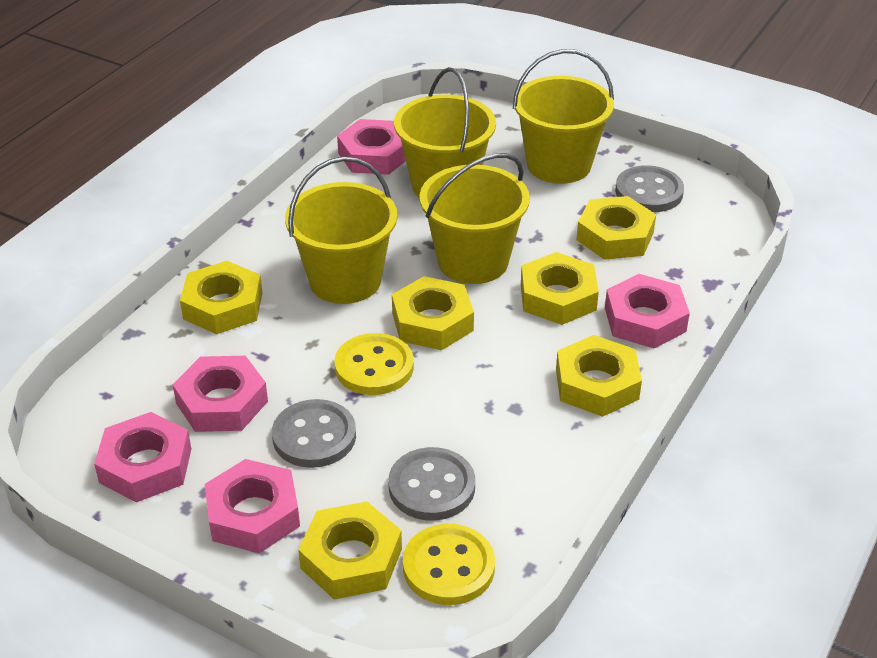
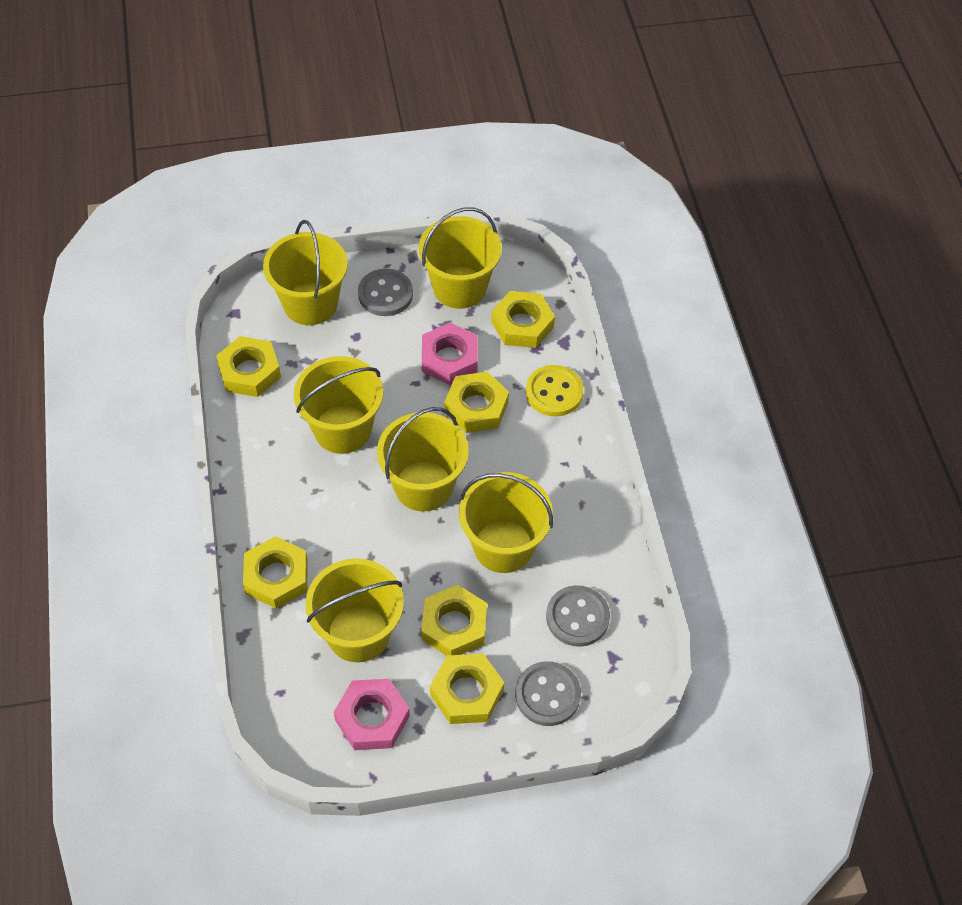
pink nut: 5 -> 2
yellow bucket: 4 -> 6
yellow button: 2 -> 1

